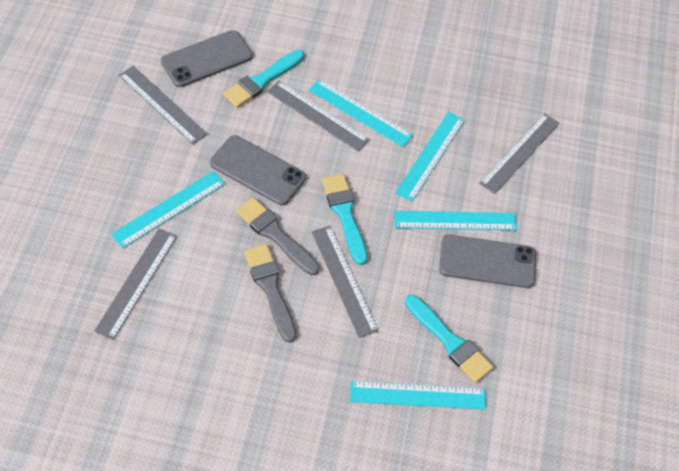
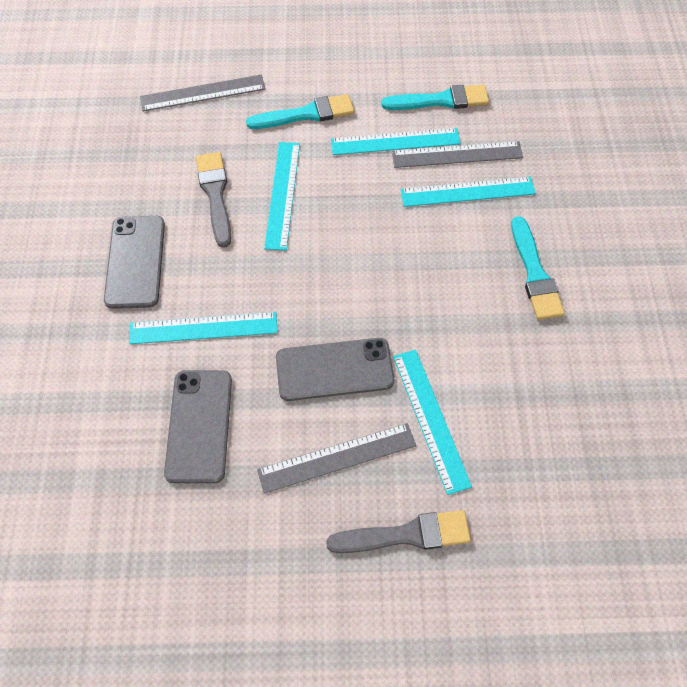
grey ruler: 5 -> 3

